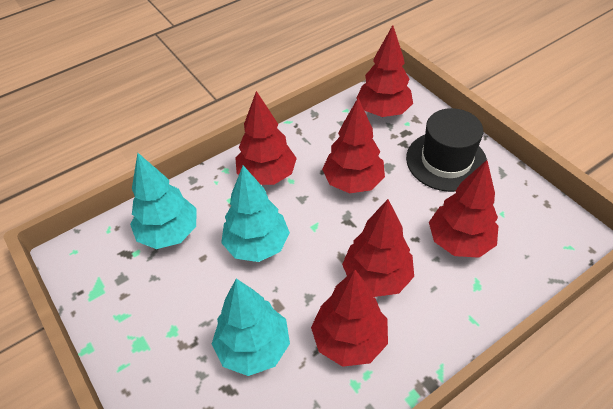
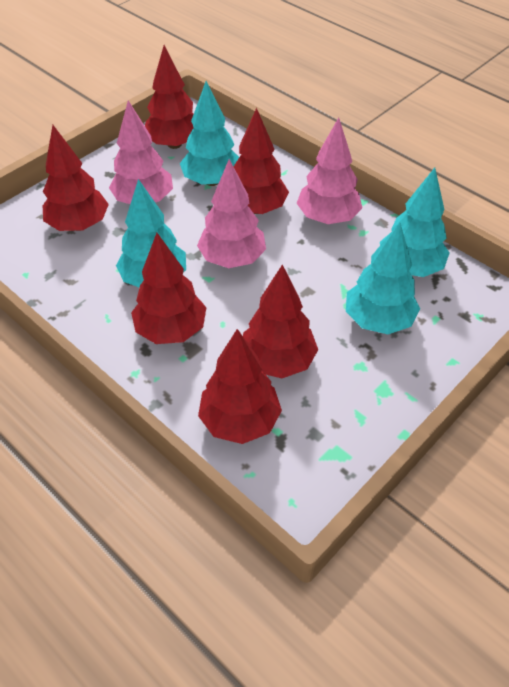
black hat: 1 -> 0
pink tree: 0 -> 3
turquoise tree: 3 -> 4

